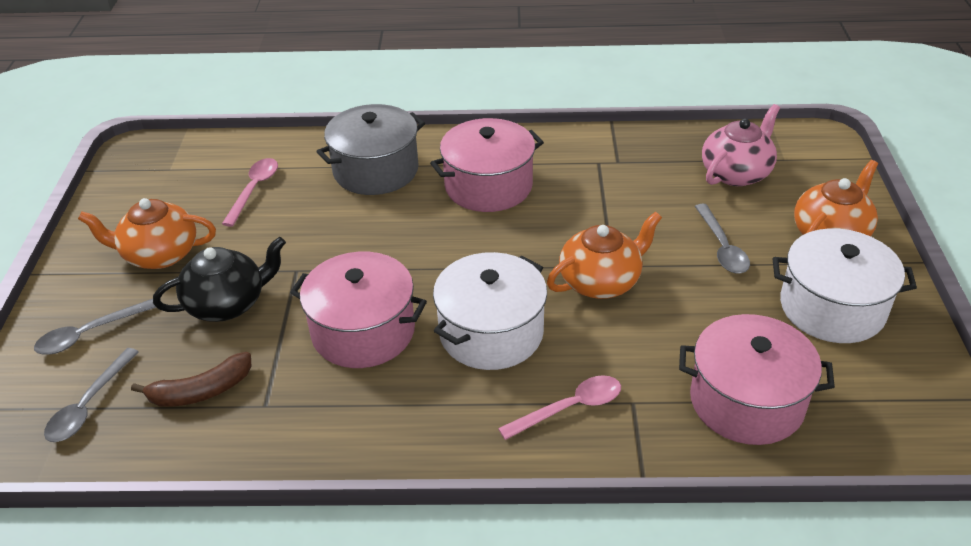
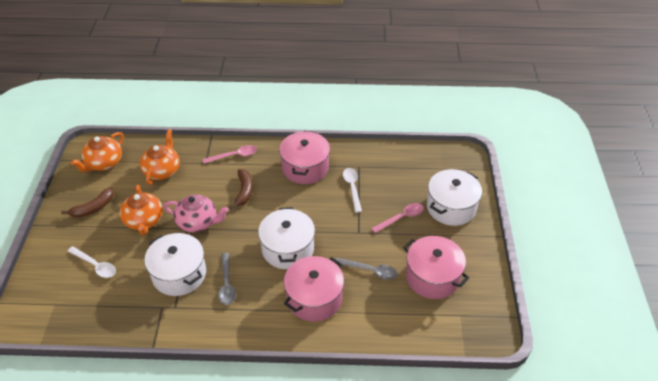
black teapot: 1 -> 0
brown banana: 1 -> 2
grey pot: 1 -> 0
grey spoon: 3 -> 2
white pot: 2 -> 3
white spoon: 0 -> 2

